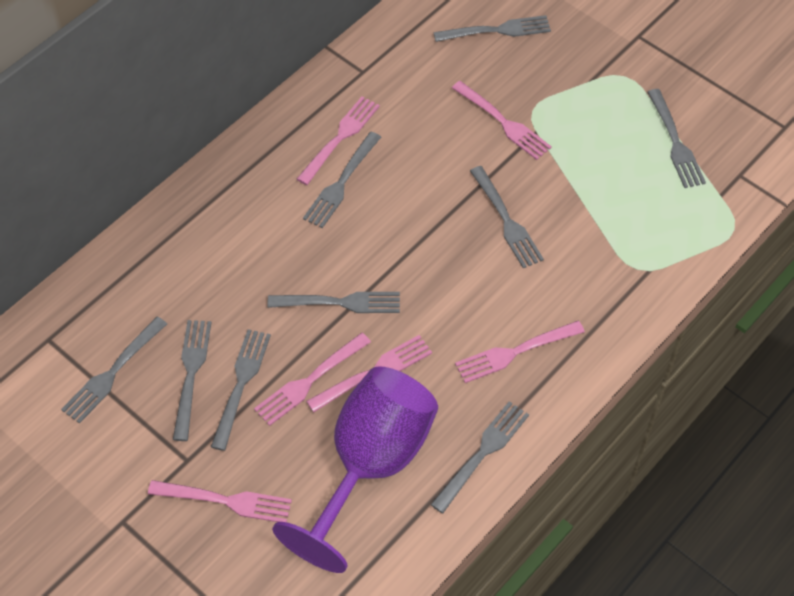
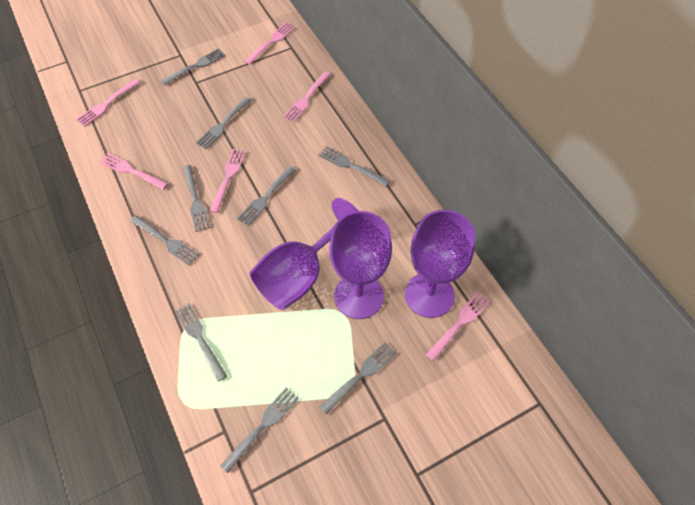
purple goblet: 1 -> 3

